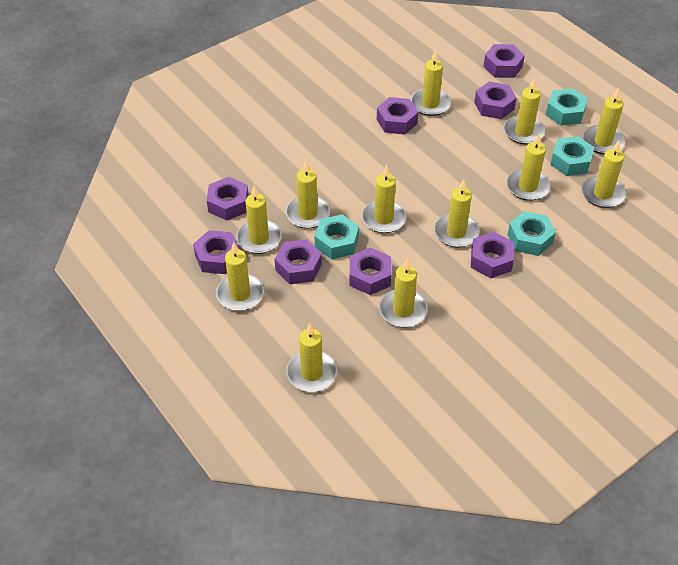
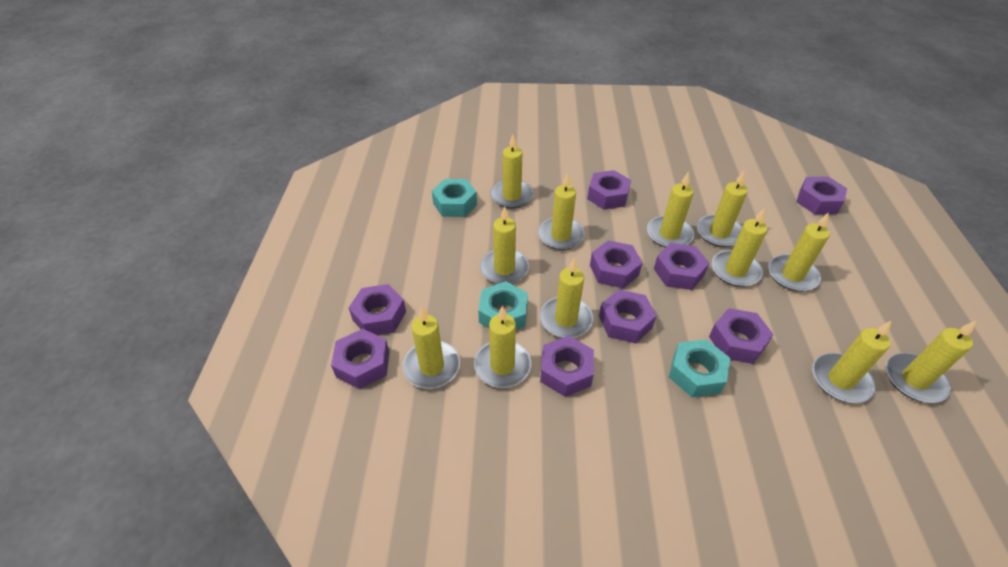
purple nut: 8 -> 9
turquoise nut: 4 -> 3

